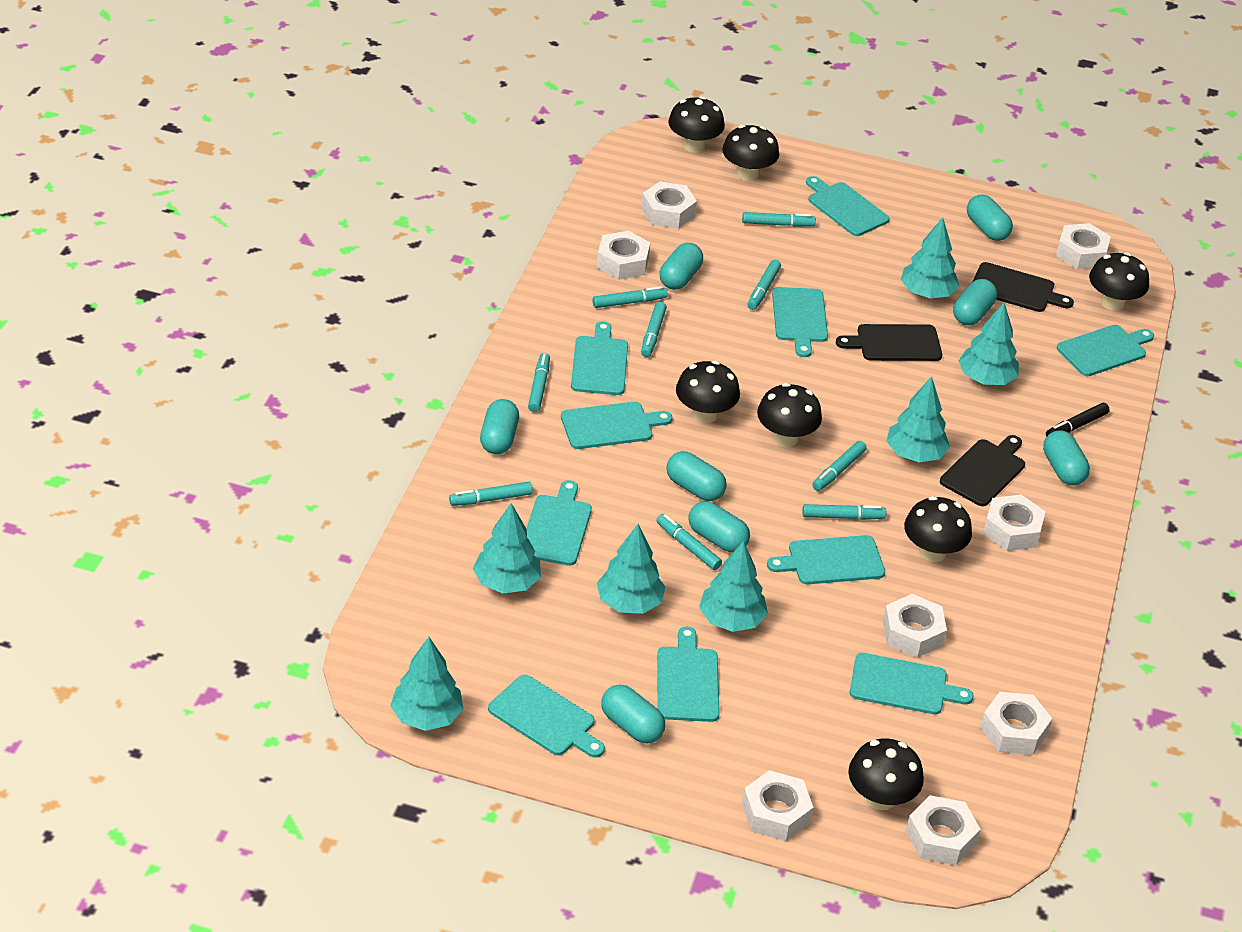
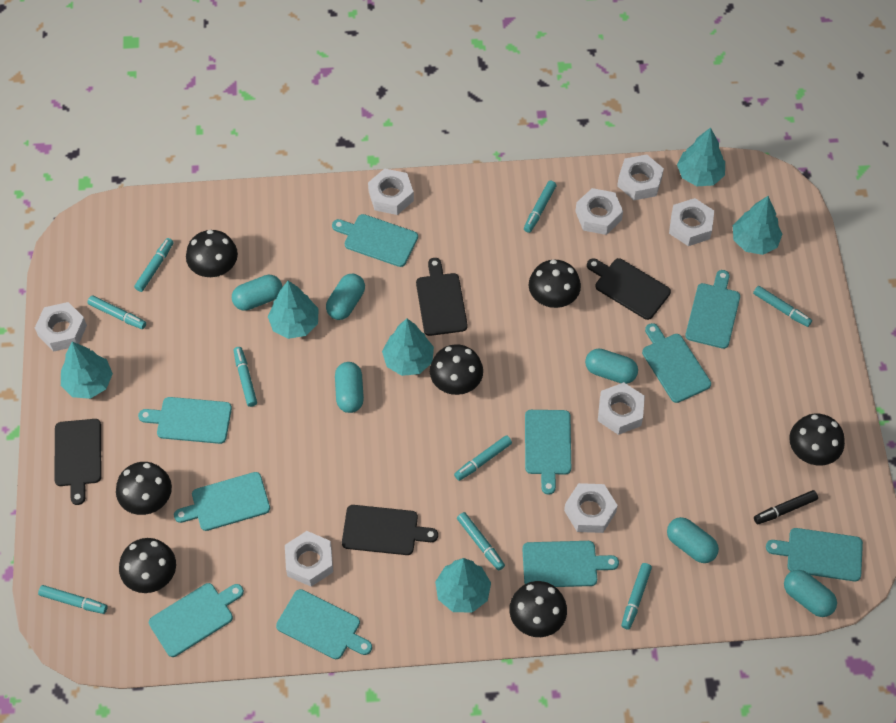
black cutting board: 3 -> 4
turquoise capsule: 8 -> 6
turquoise tree: 7 -> 6

